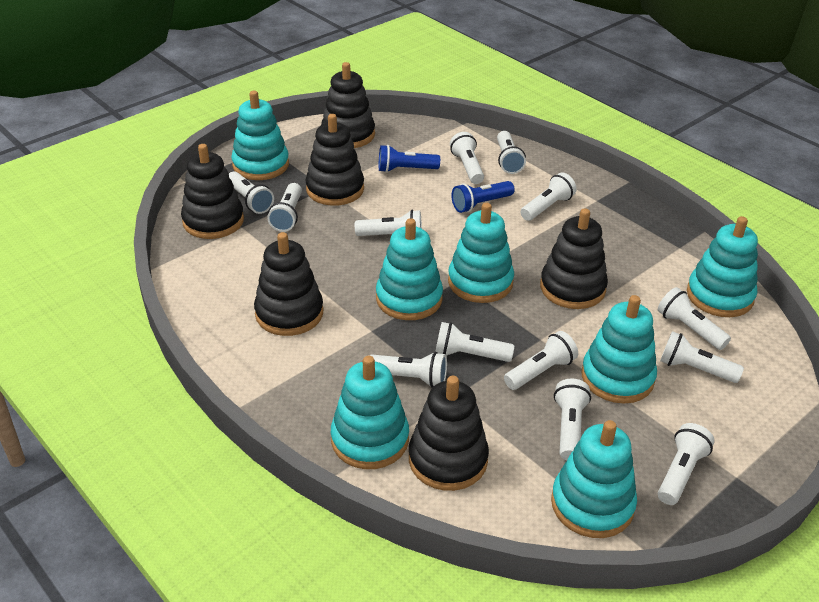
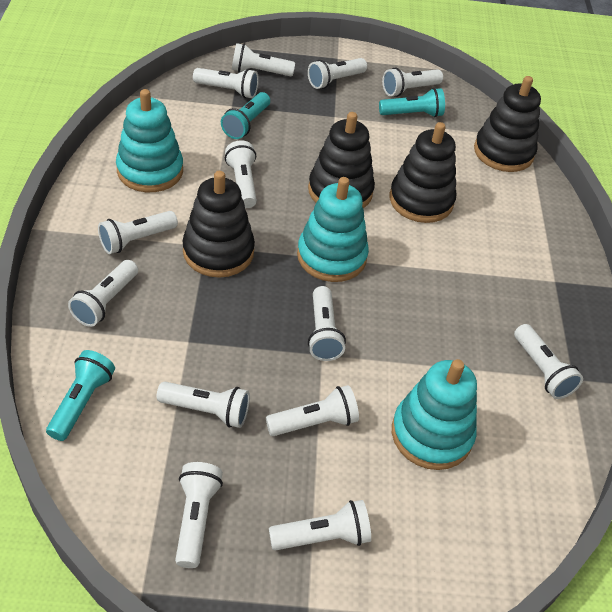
black stacking toy: 6 -> 4
blue flashlight: 2 -> 0
turquoise flashlight: 0 -> 3
turquoise stacking toy: 7 -> 3

